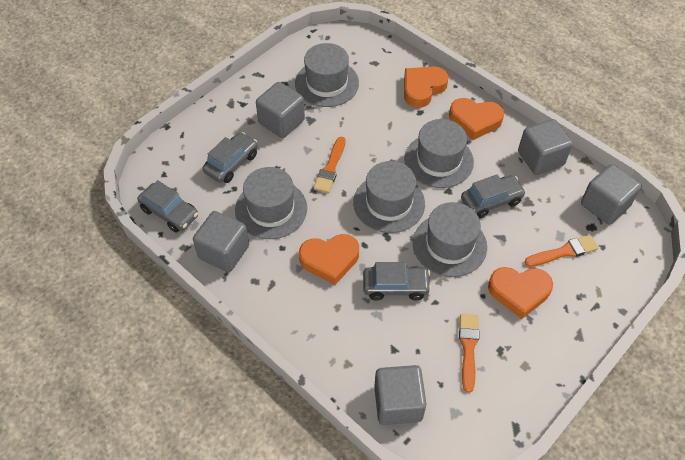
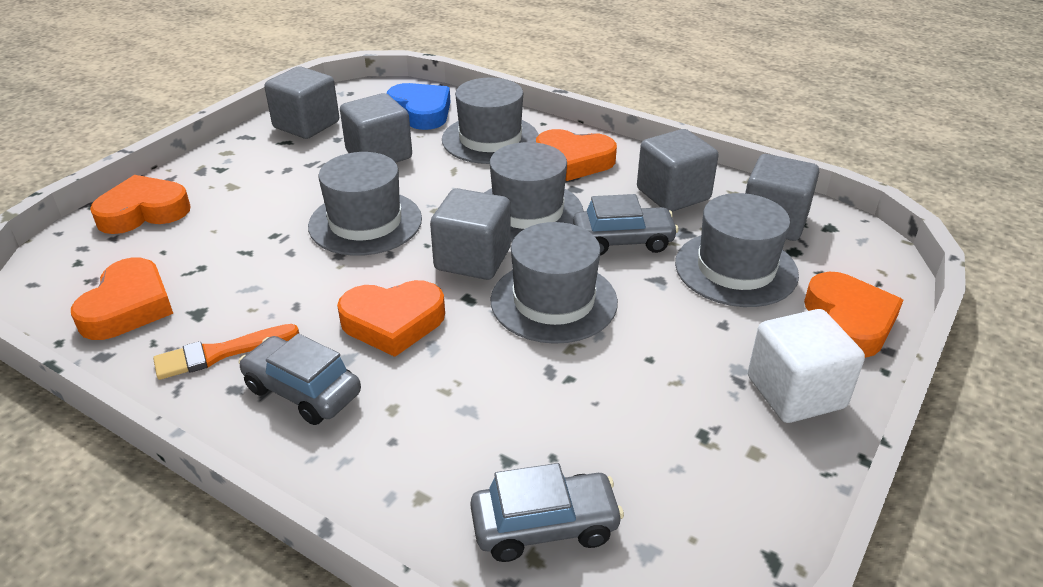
blue heart: 0 -> 1
grey car: 4 -> 3
orange brush: 3 -> 1
orange heart: 4 -> 5
white cube: 0 -> 1

